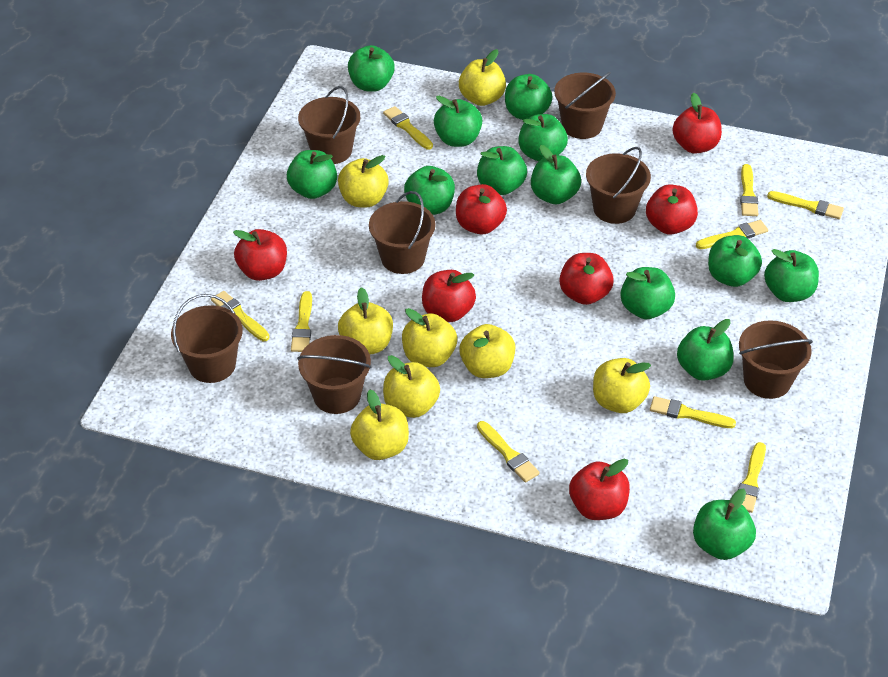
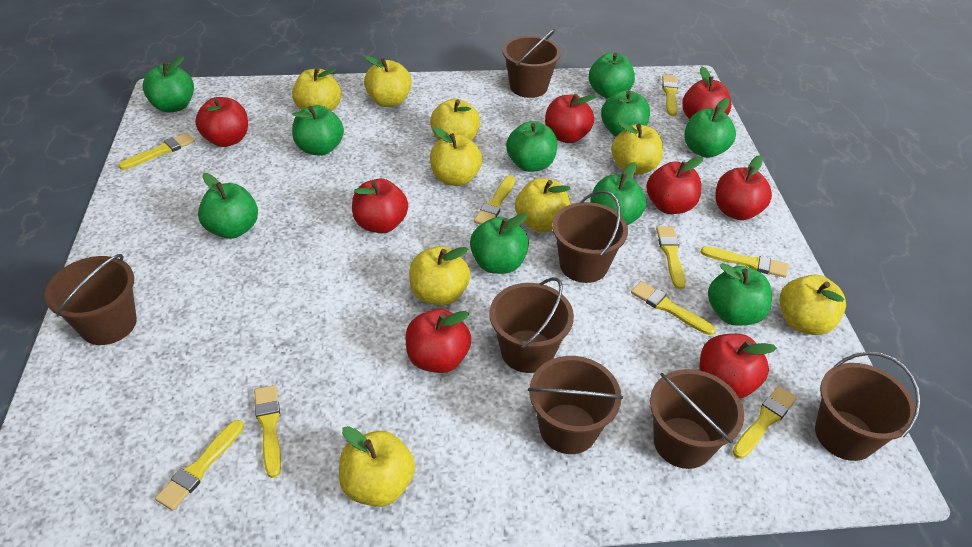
green apple: 13 -> 10
red apple: 7 -> 8
yellow apple: 8 -> 9

